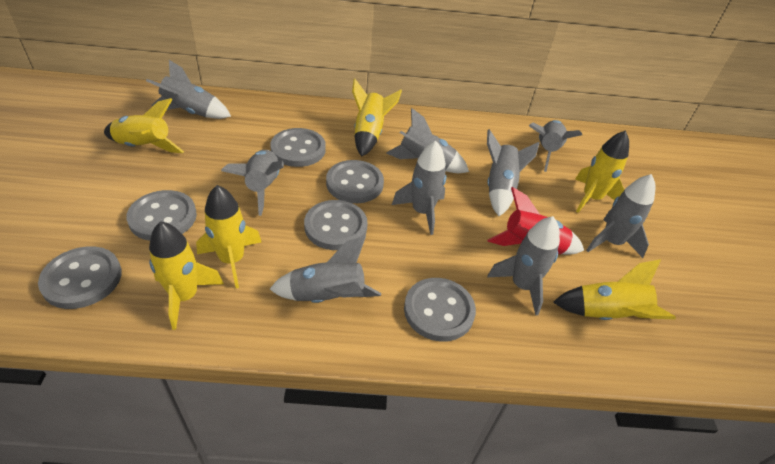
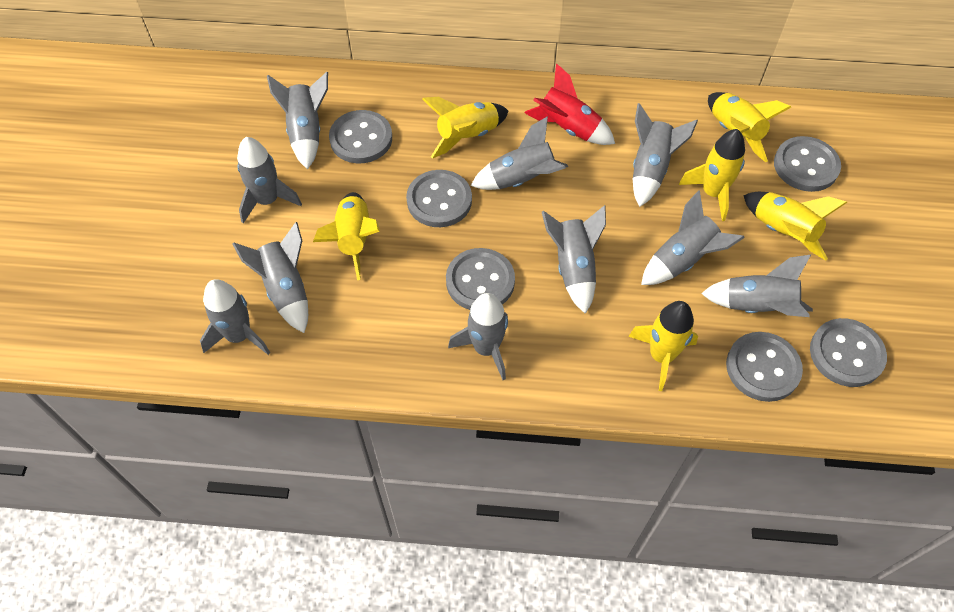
grey rocket: 9 -> 10

